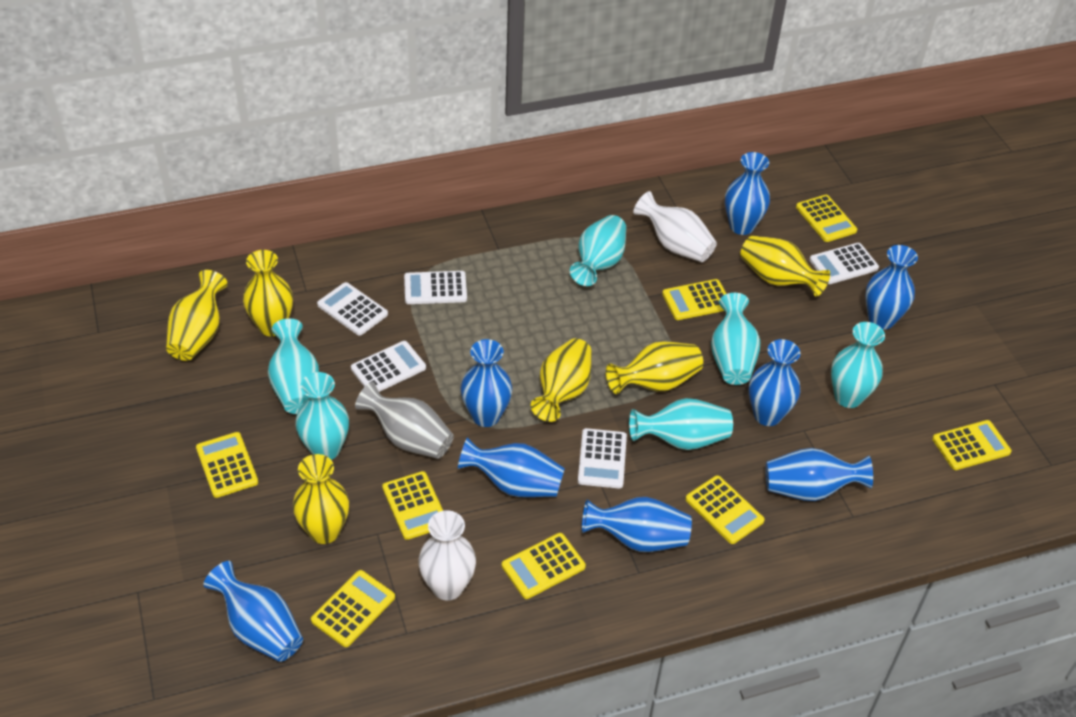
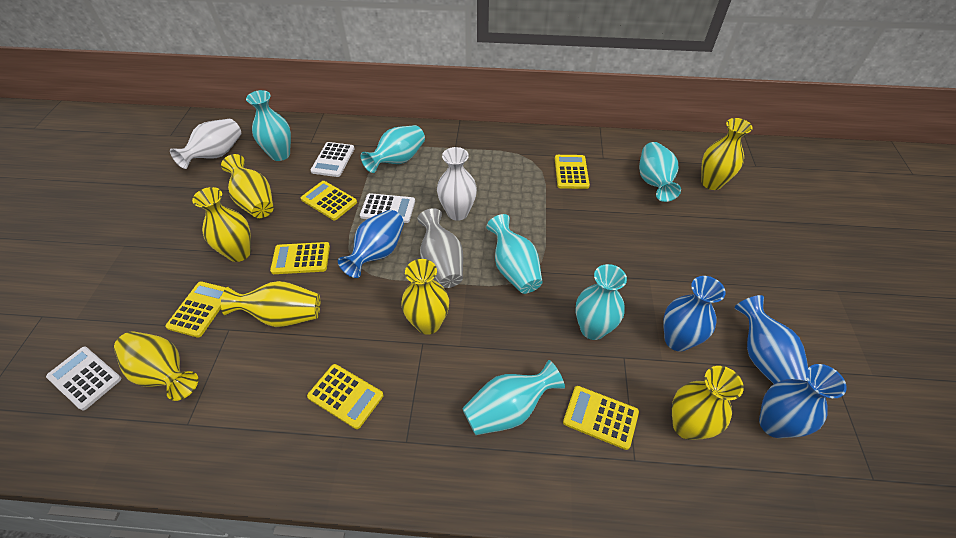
blue vase: 8 -> 4
white calculator: 5 -> 3
yellow calculator: 8 -> 6
yellow vase: 6 -> 7

